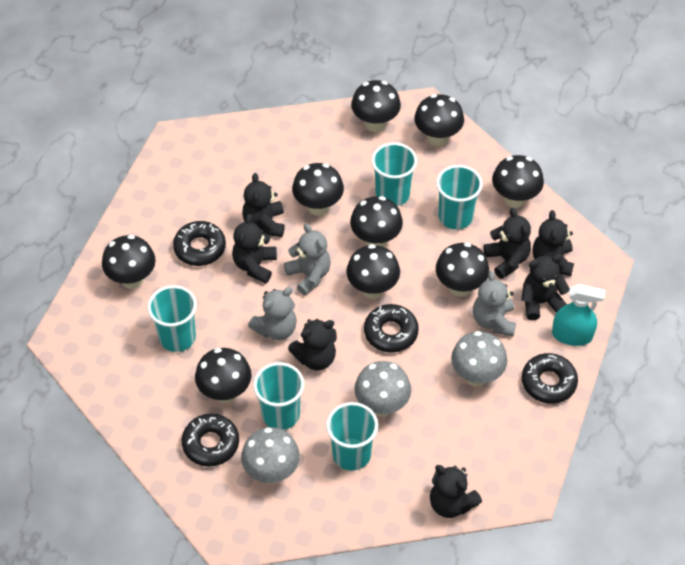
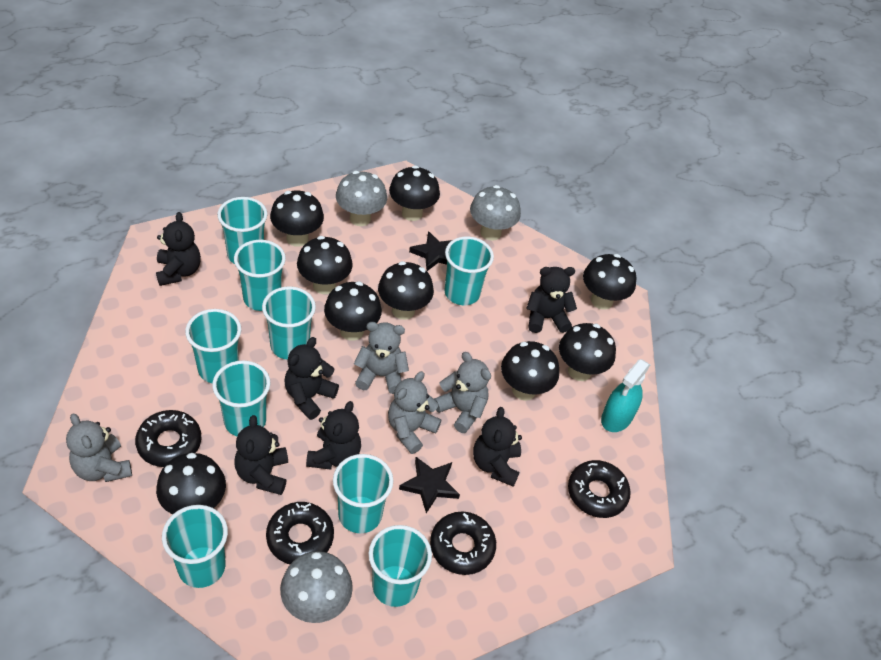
black star: 0 -> 2
black teddy bear: 7 -> 6
grey teddy bear: 3 -> 4
turquoise cup: 5 -> 9

